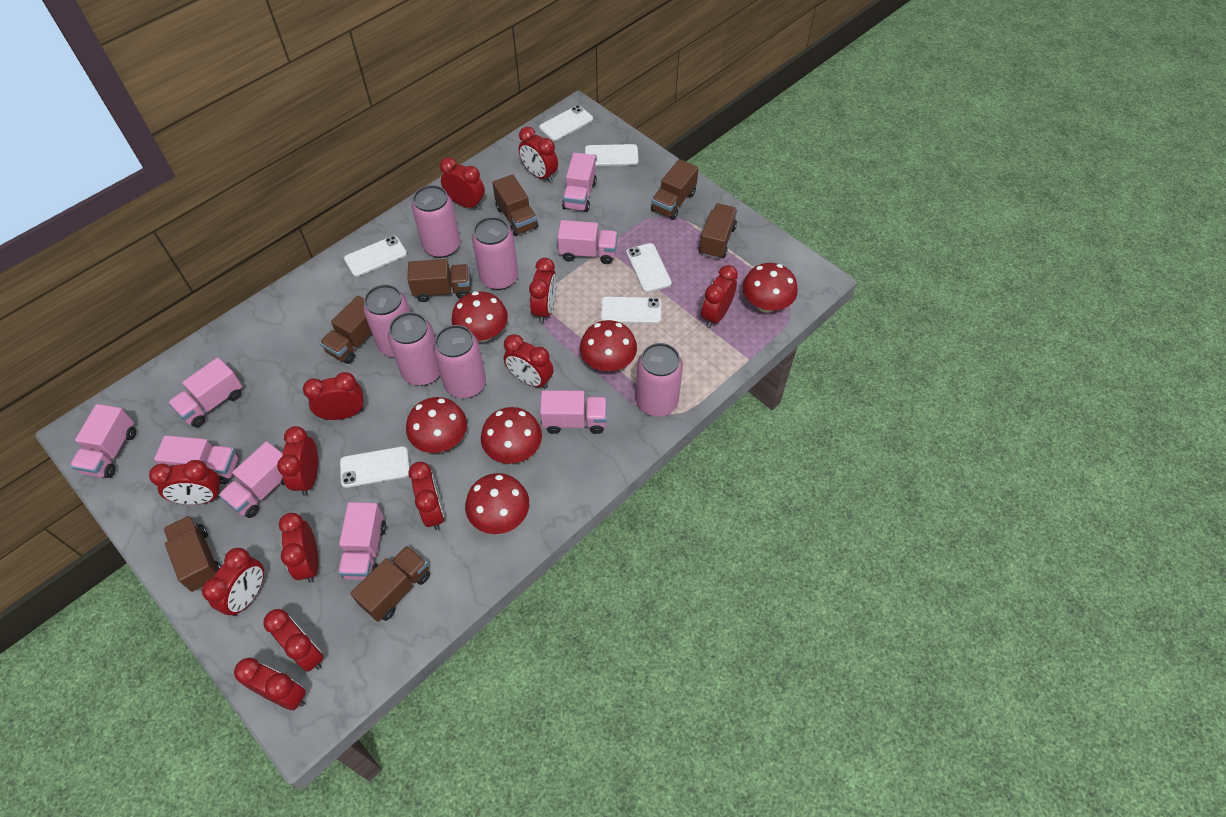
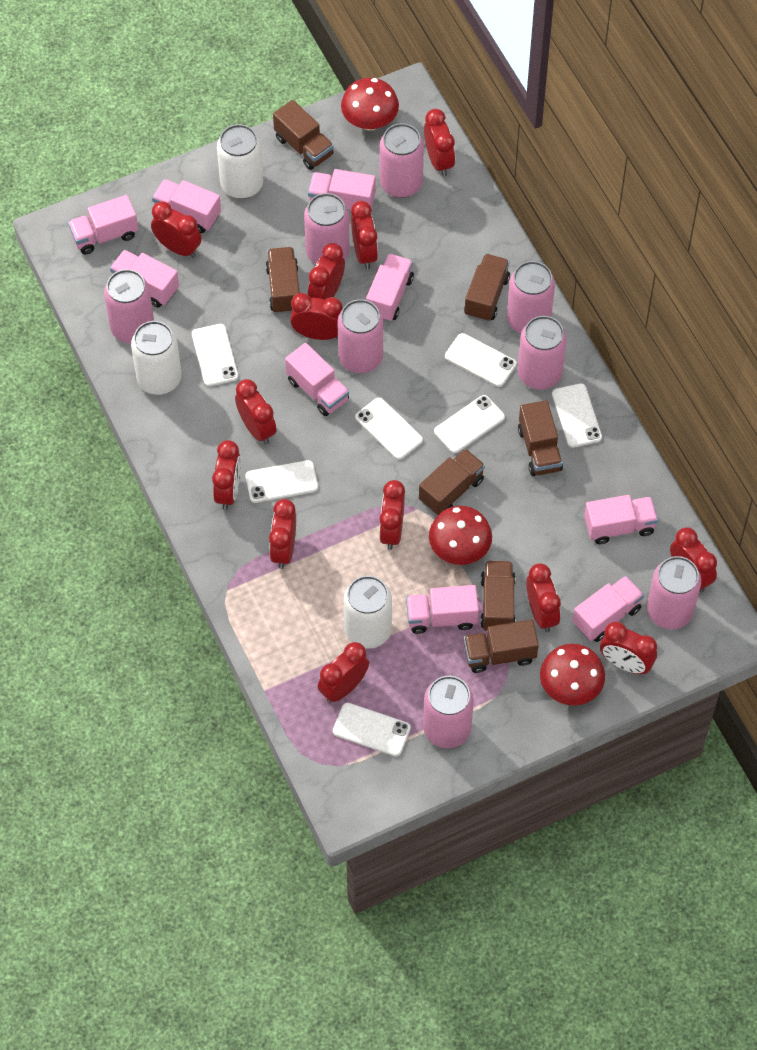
pink can: 6 -> 8
pink truck: 8 -> 9
red mushroom: 6 -> 3
white can: 0 -> 3
white phone: 6 -> 7

